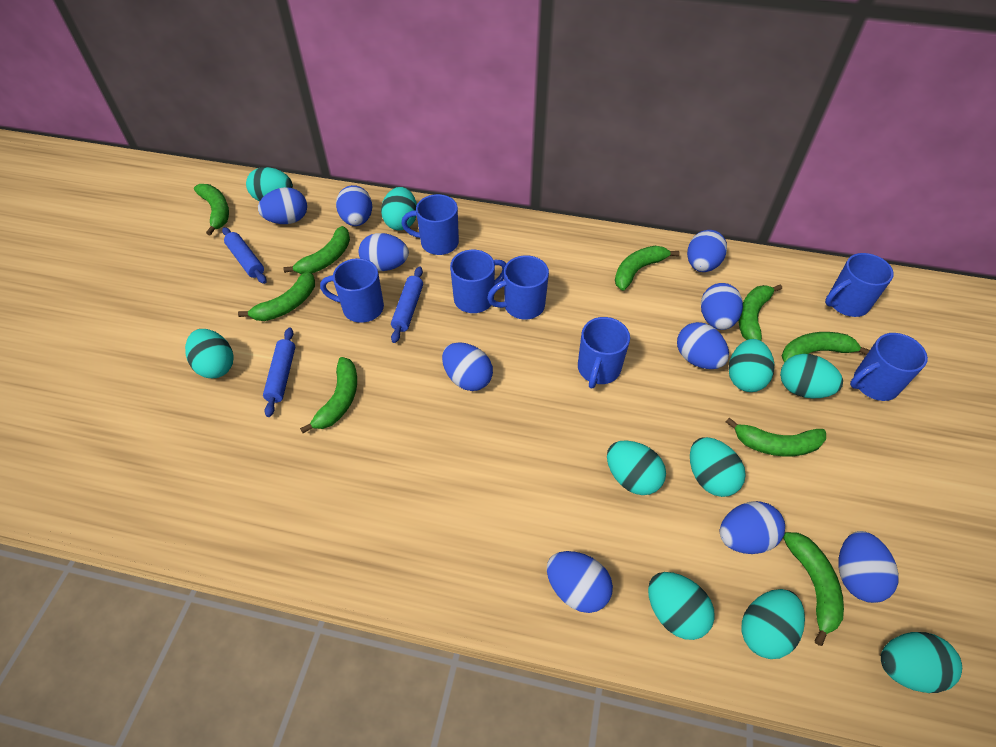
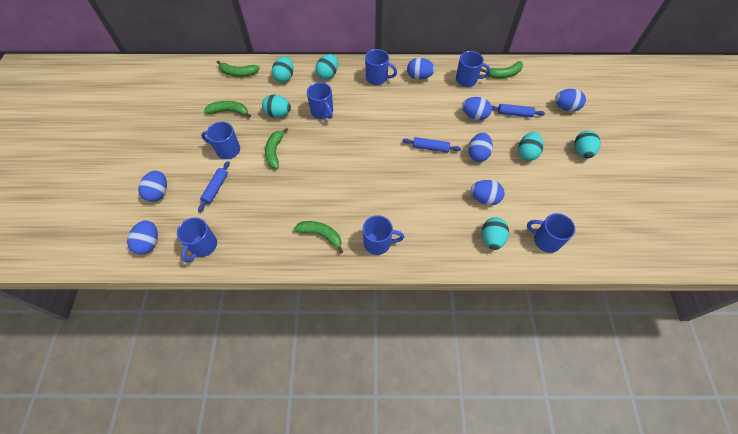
blue egg: 10 -> 7
green banana: 9 -> 5
turquoise egg: 10 -> 6

